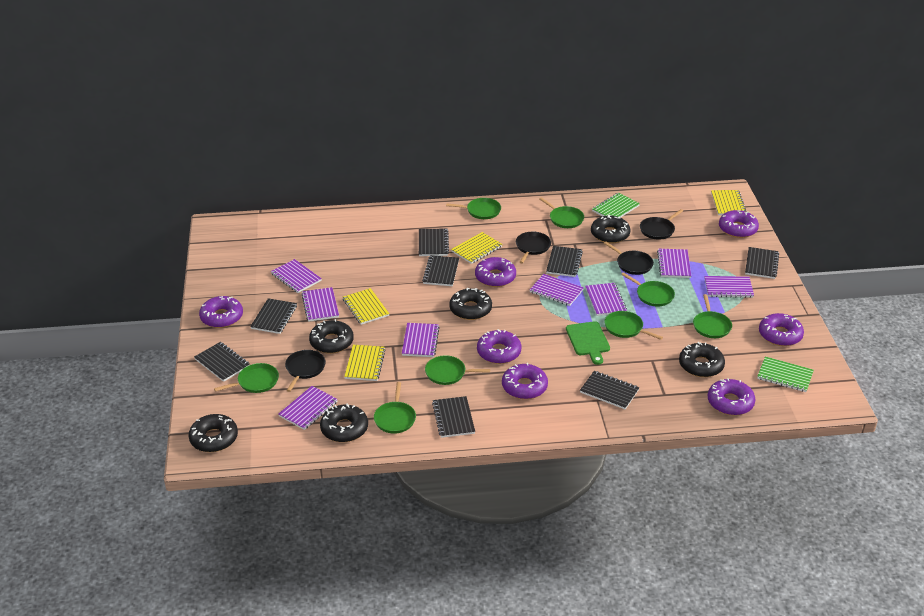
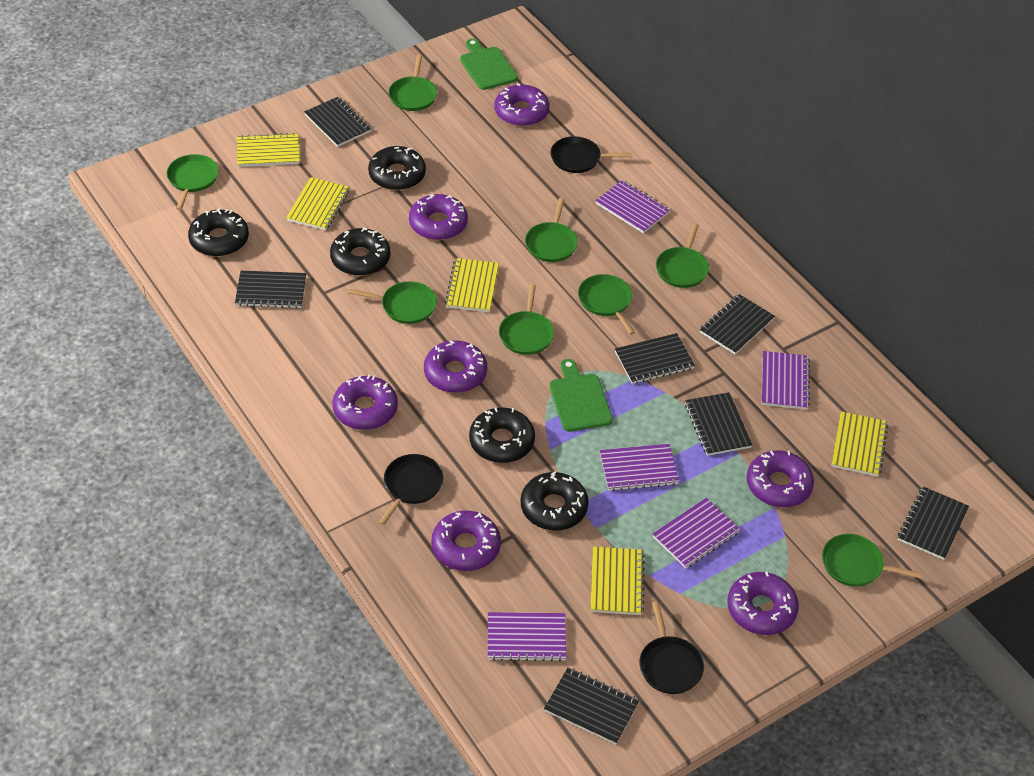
black donut: 6 -> 5
black notebook: 8 -> 7
black pan: 4 -> 3
green cutting board: 1 -> 2
green notebook: 2 -> 0
purple notebook: 8 -> 5
yellow notebook: 4 -> 5

